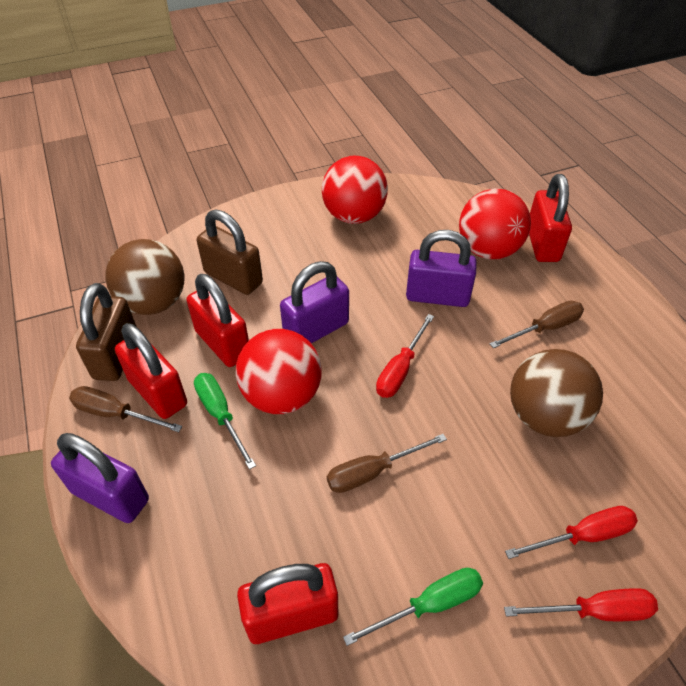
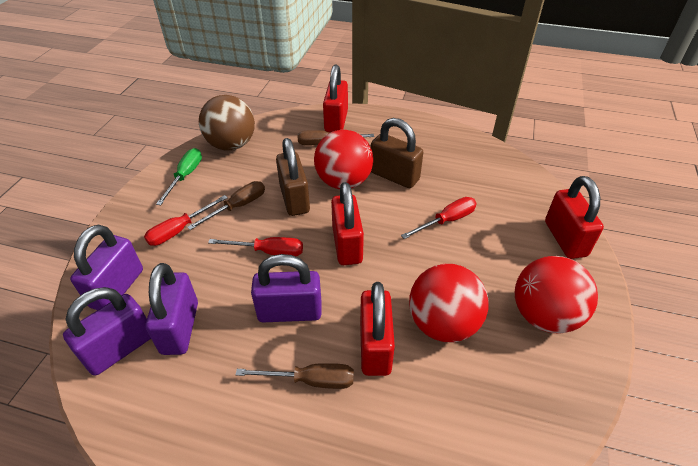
brown ball: 2 -> 1
green screwdriver: 2 -> 1
purple padlock: 3 -> 4

